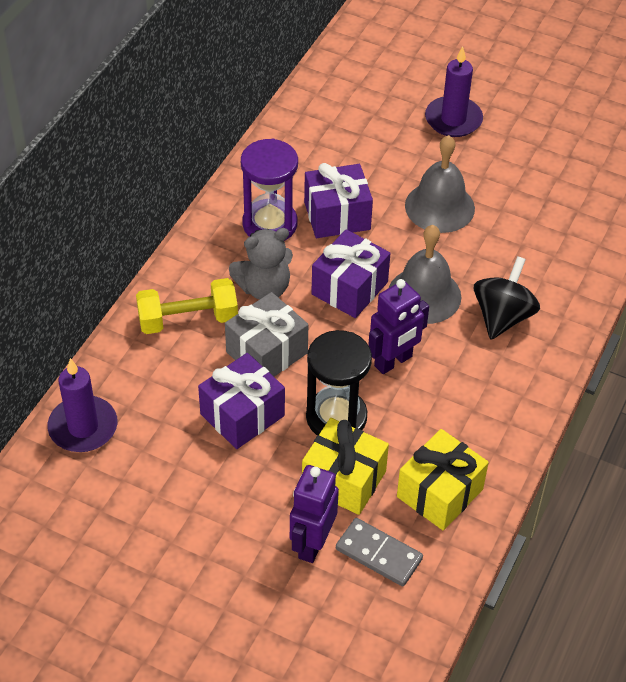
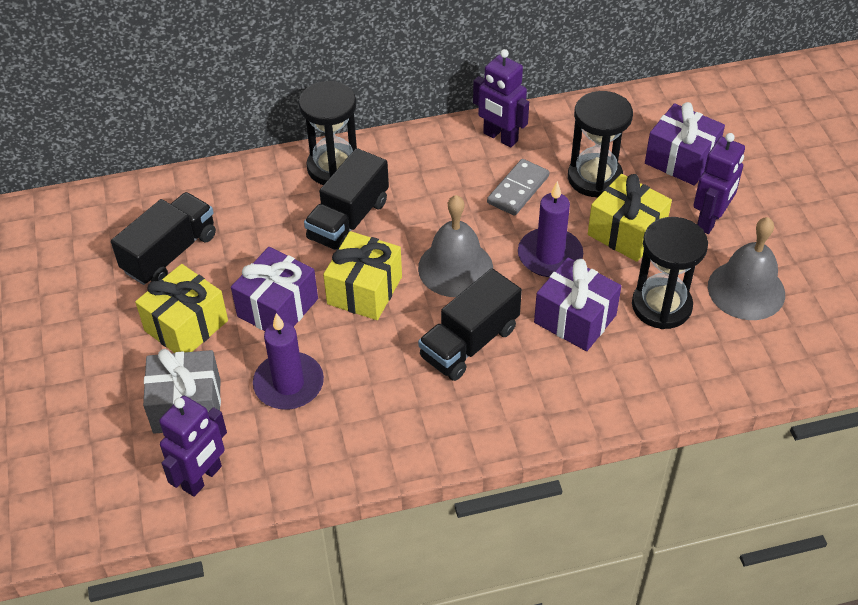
black hourglass: 1 -> 3
black spinning top: 1 -> 0
black truck: 0 -> 3
grey teddy bear: 1 -> 0
purple hourglass: 1 -> 0
purple robot: 2 -> 3
yellow dumbbell: 1 -> 0
yellow gift: 2 -> 3

